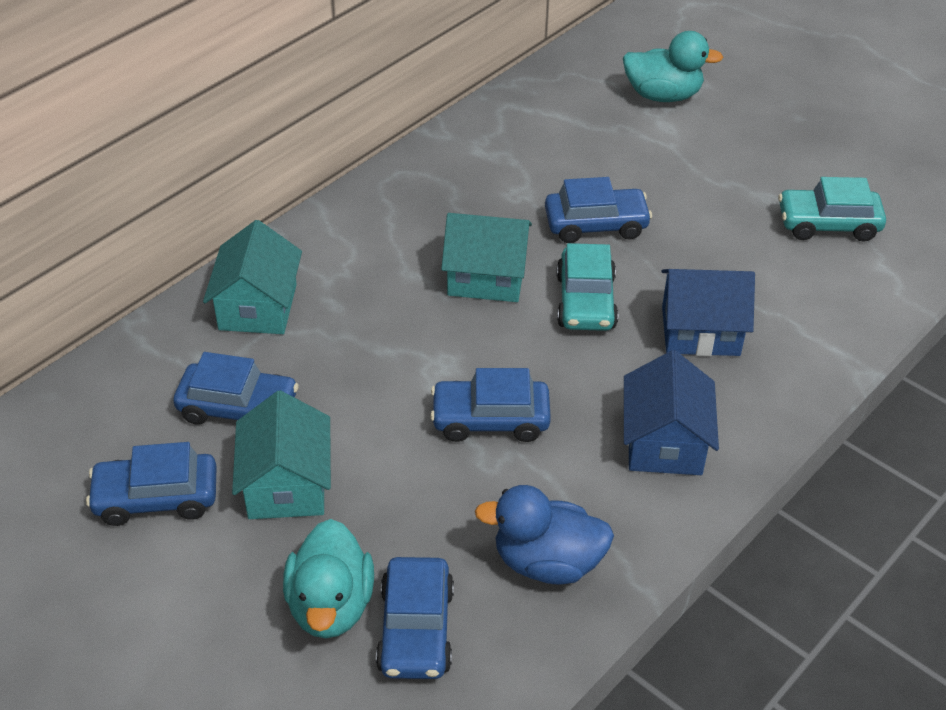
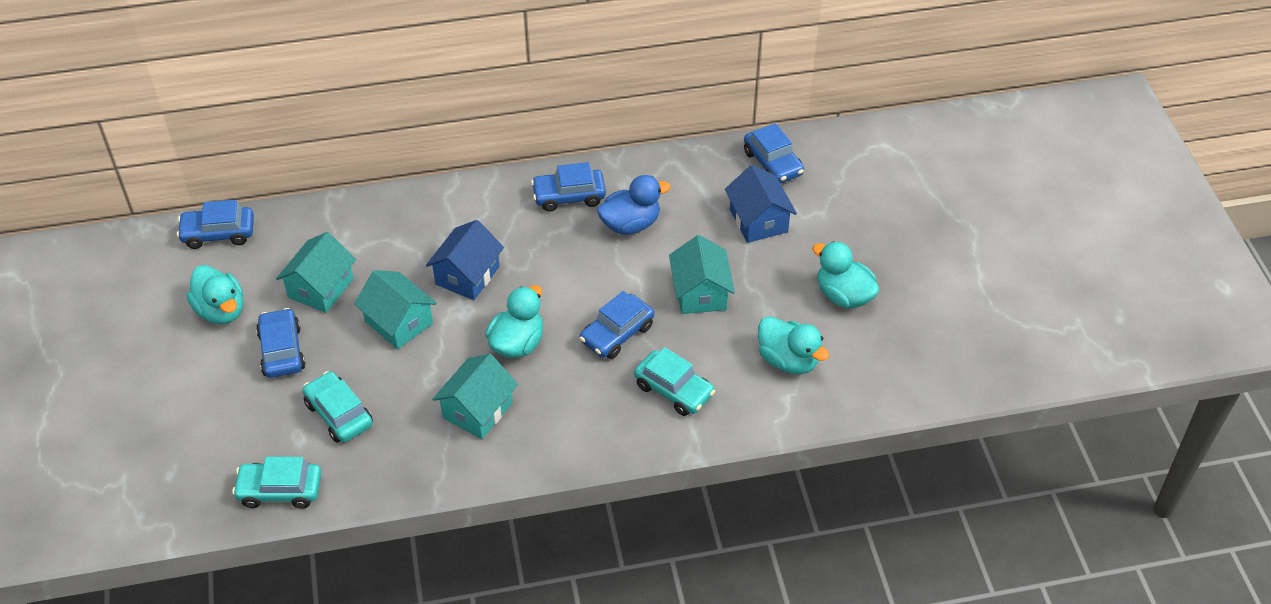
turquoise car: 2 -> 3
turquoise duck: 2 -> 4
turquoise house: 3 -> 4

